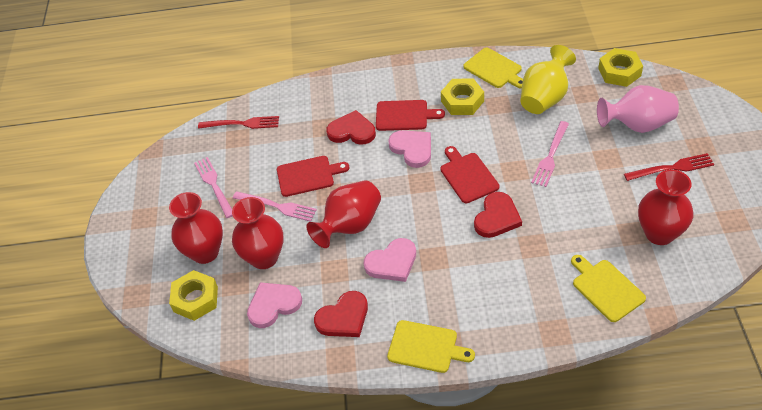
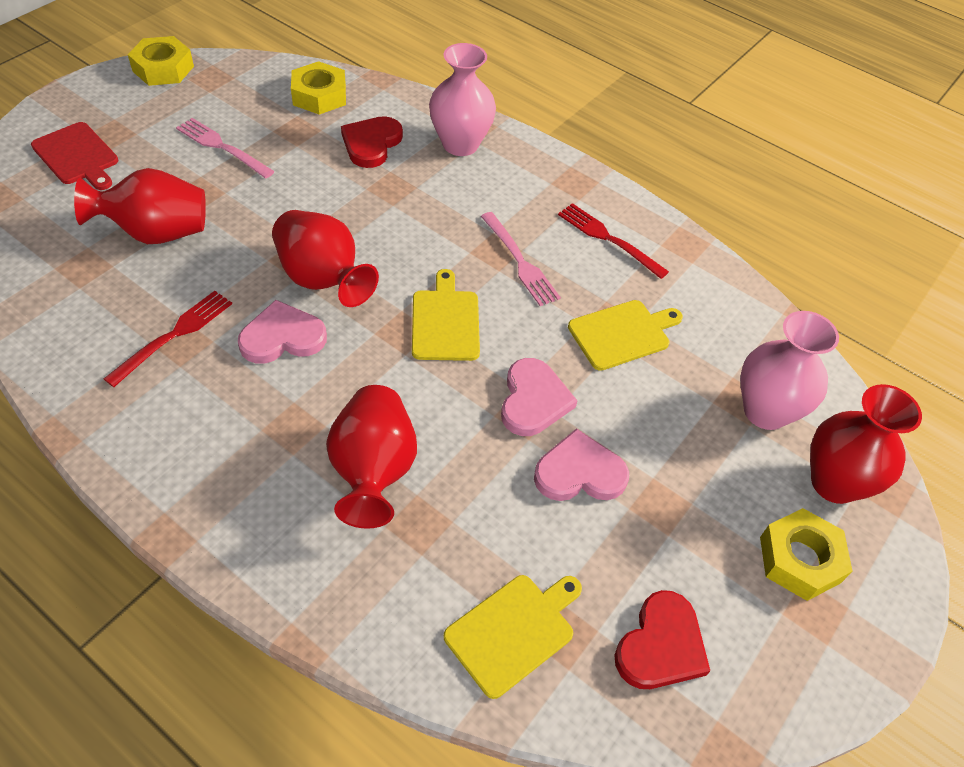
pink fork: 3 -> 2
pink vase: 1 -> 2
red cutting board: 3 -> 1
red heart: 3 -> 2
yellow vase: 1 -> 0

